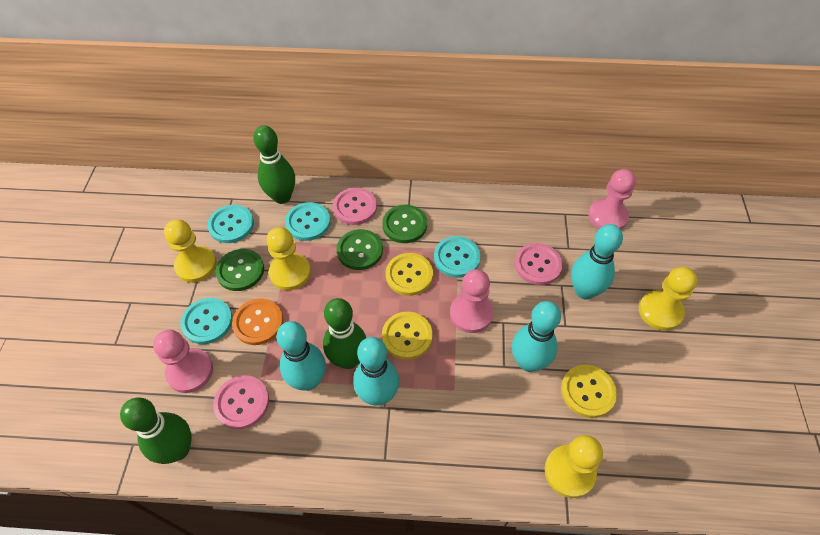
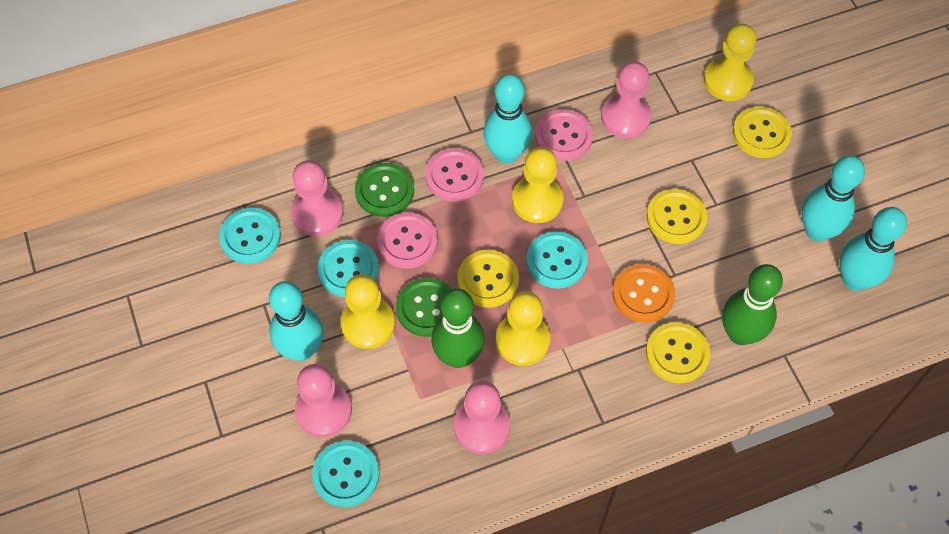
green bowling pin: 3 -> 2
green button: 3 -> 2
pink pawn: 3 -> 4
yellow button: 3 -> 4

